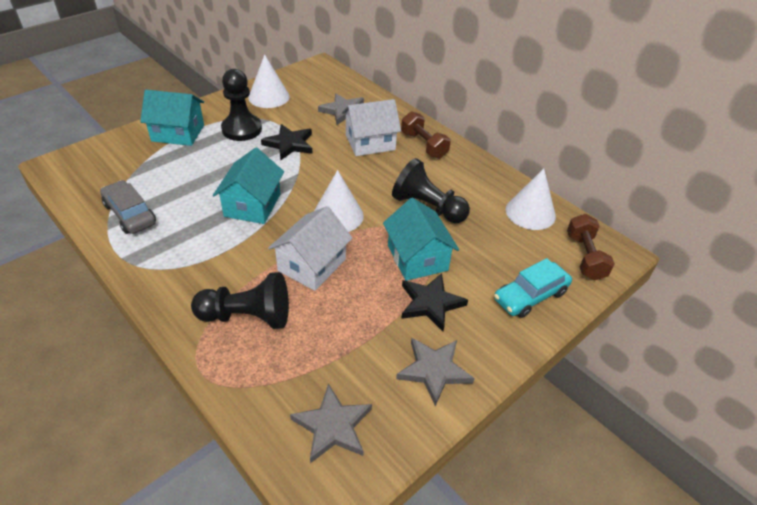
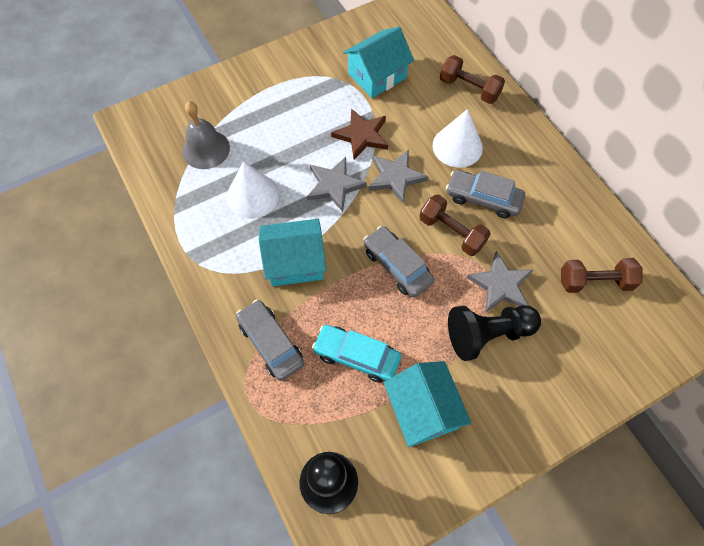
black pawn: 3 -> 2
black star: 2 -> 0
brown dumbbell: 2 -> 3
brown star: 0 -> 1
grey bell: 0 -> 1
grey car: 1 -> 3
white cone: 3 -> 2
white house: 2 -> 0

